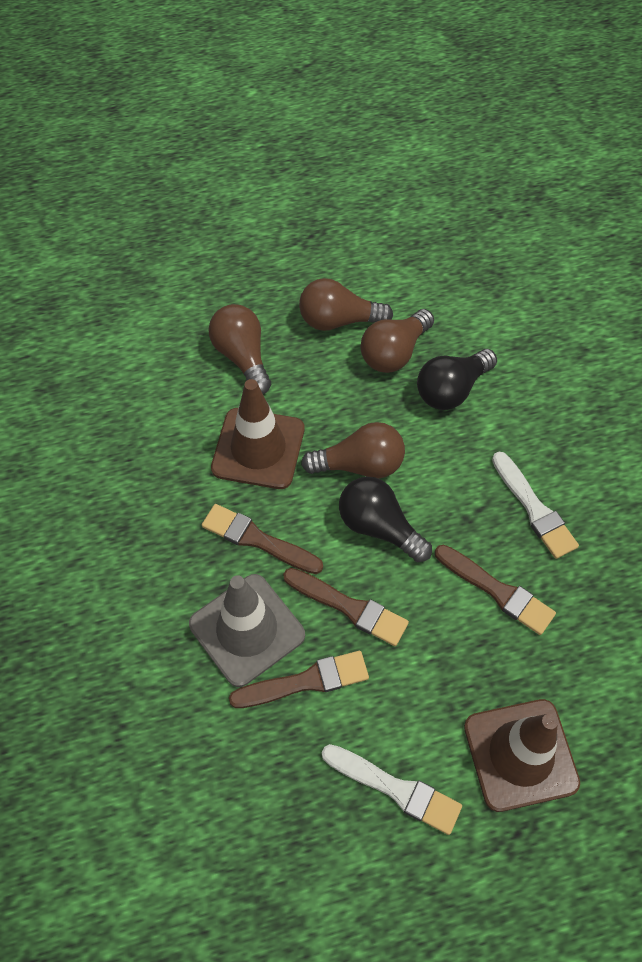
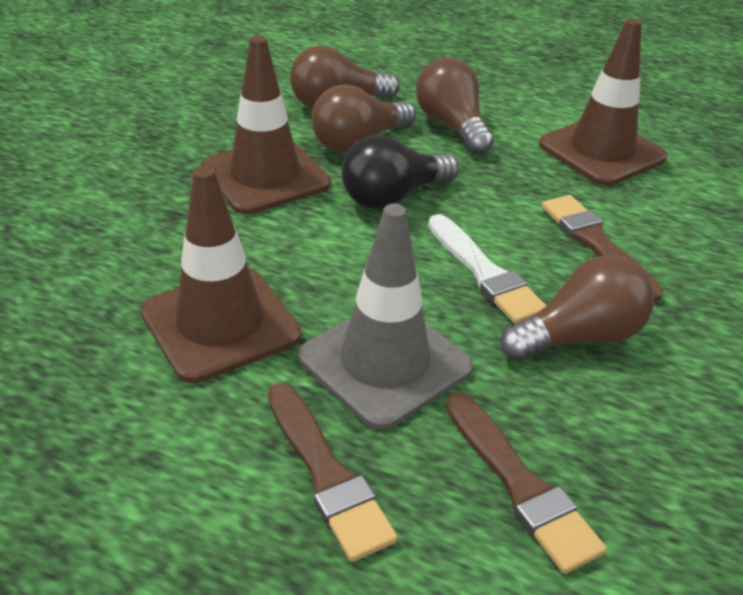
black light bulb: 2 -> 1
brown brush: 4 -> 3
brown traffic cone: 2 -> 3
white brush: 2 -> 1

